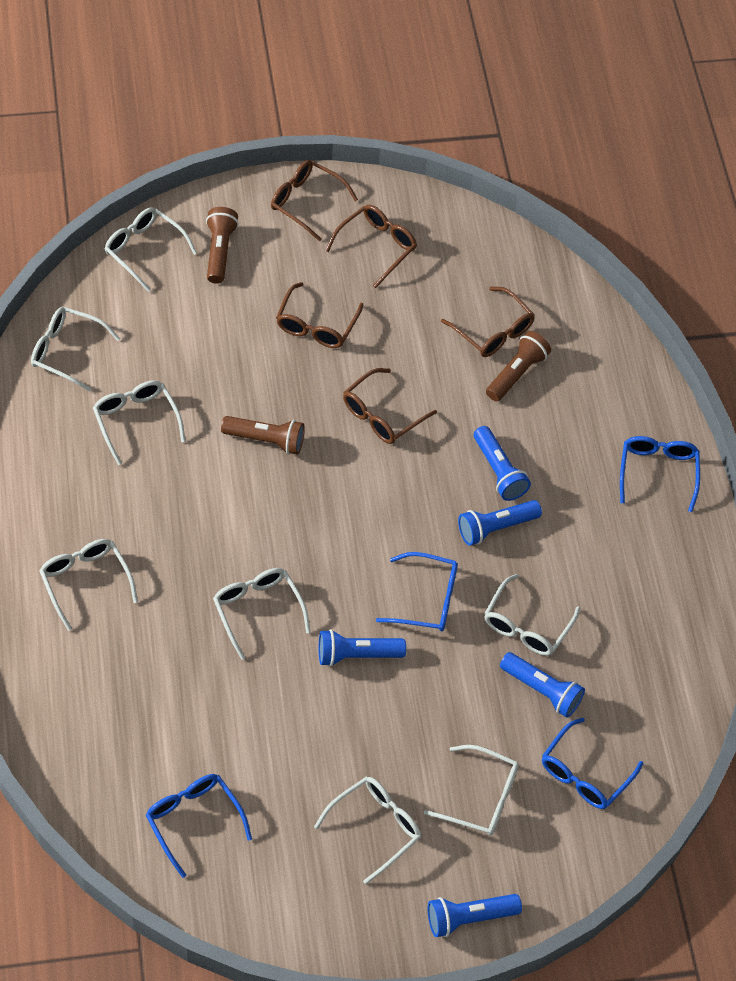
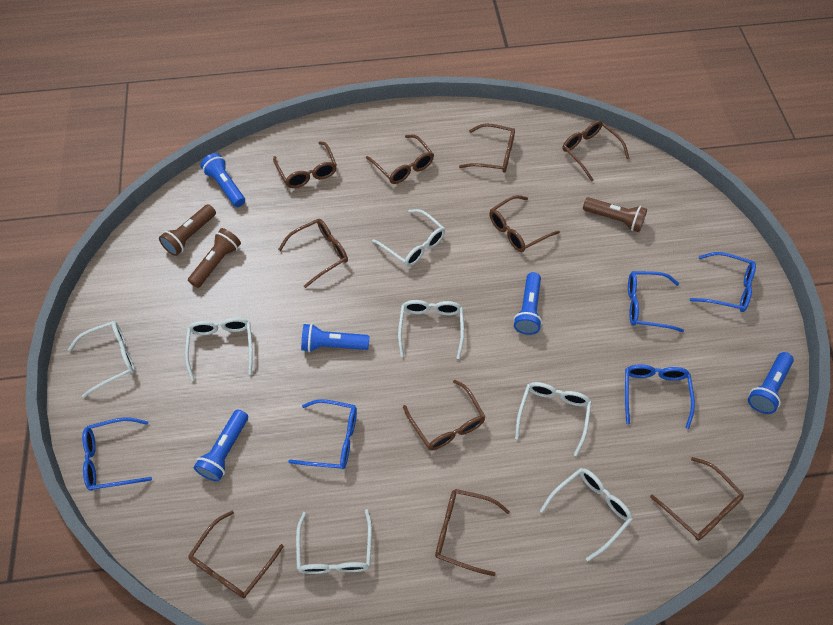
blue glasses: 4 -> 5
brown glasses: 5 -> 10
white glasses: 8 -> 7

